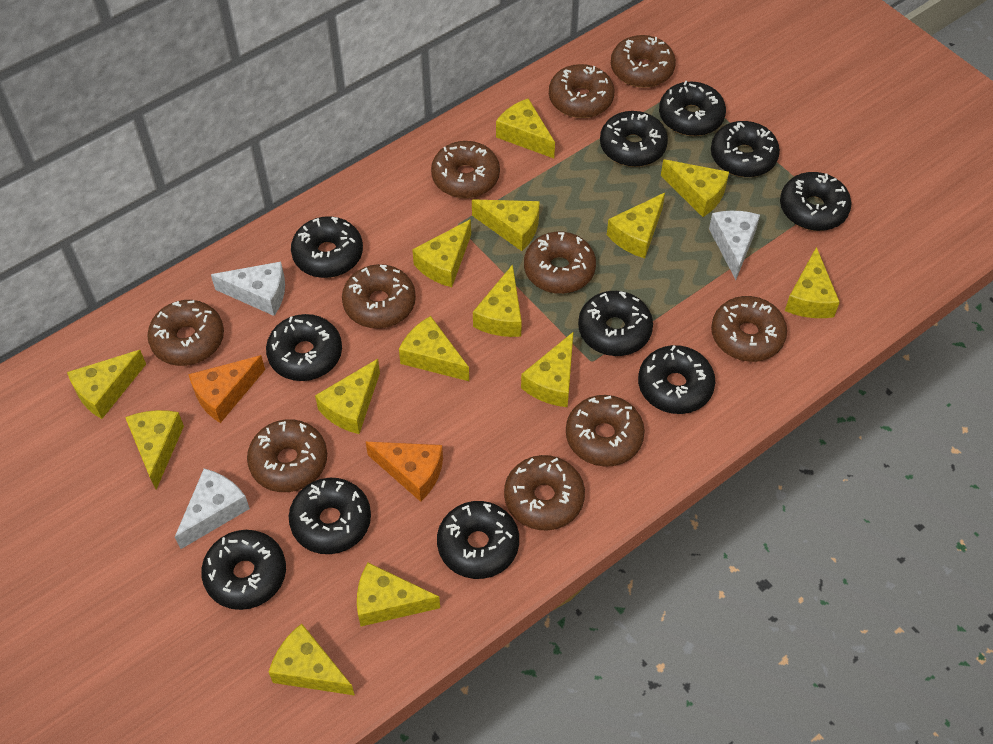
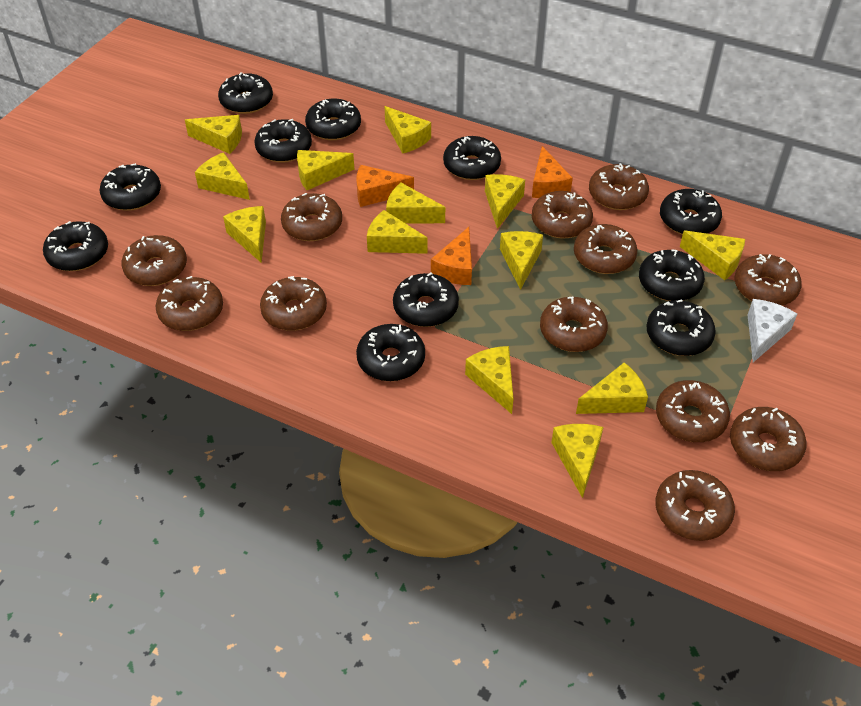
brown donut: 10 -> 12
orange cheese: 2 -> 3
white cheese: 3 -> 1
yellow cheese: 14 -> 13

